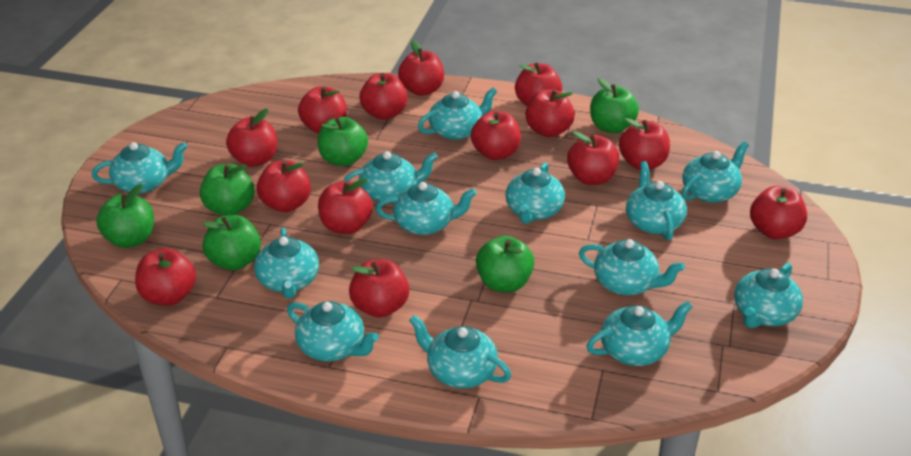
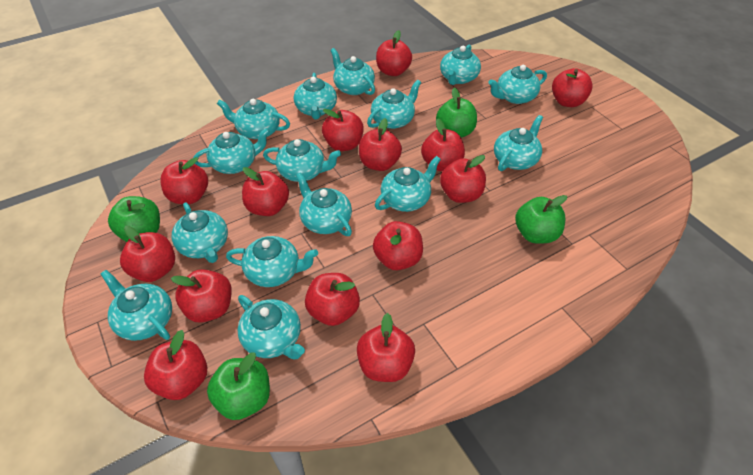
green apple: 6 -> 4
turquoise teapot: 13 -> 15

